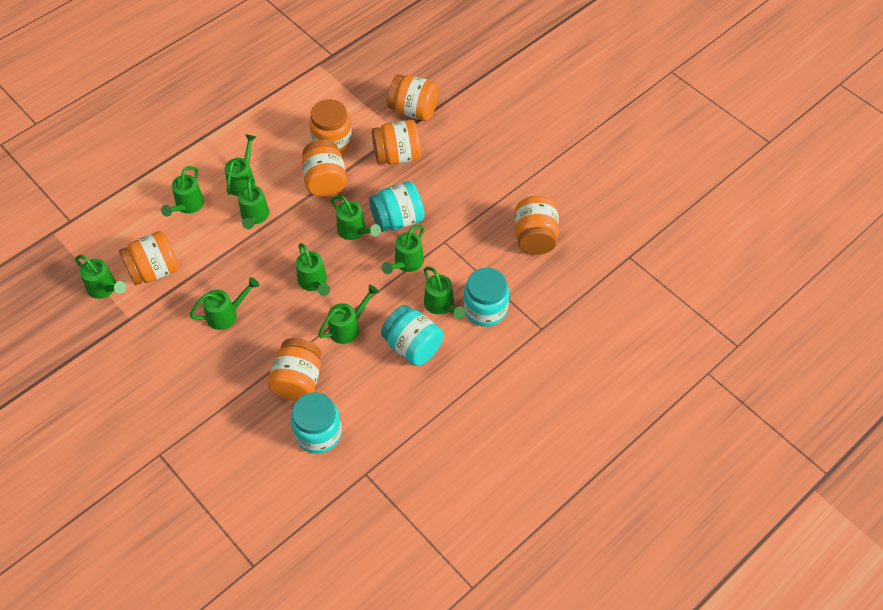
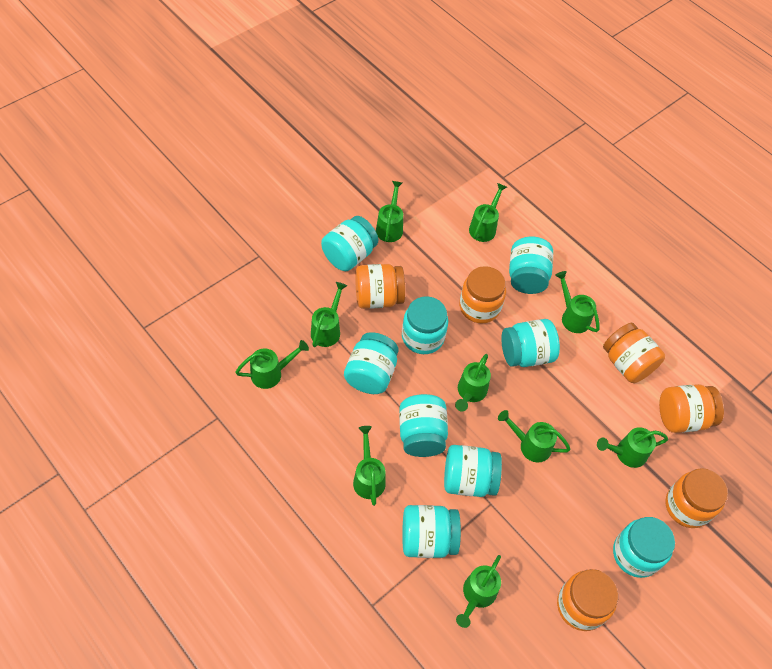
orange jar: 7 -> 6
turquoise jar: 4 -> 9

